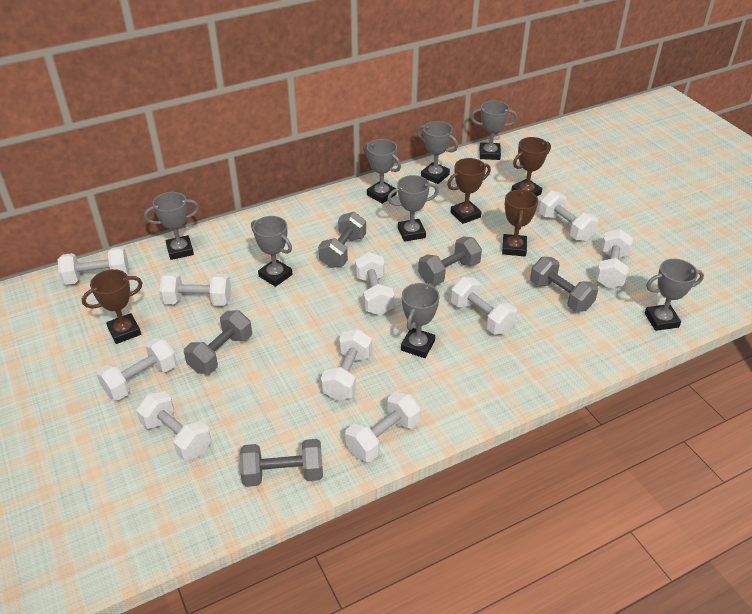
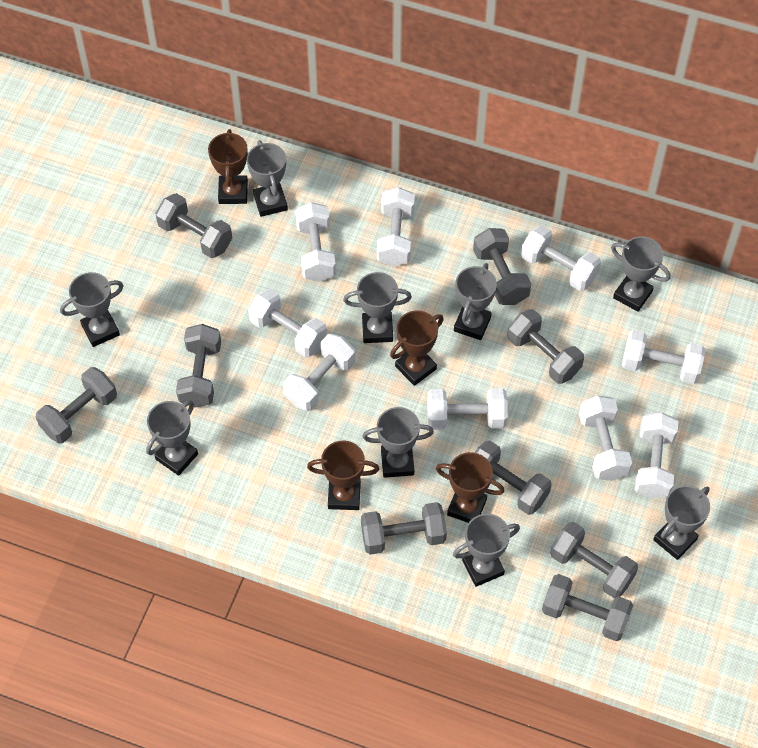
grey dumbbell: 5 -> 9
grey trophy: 8 -> 9
white dumbbell: 10 -> 9

